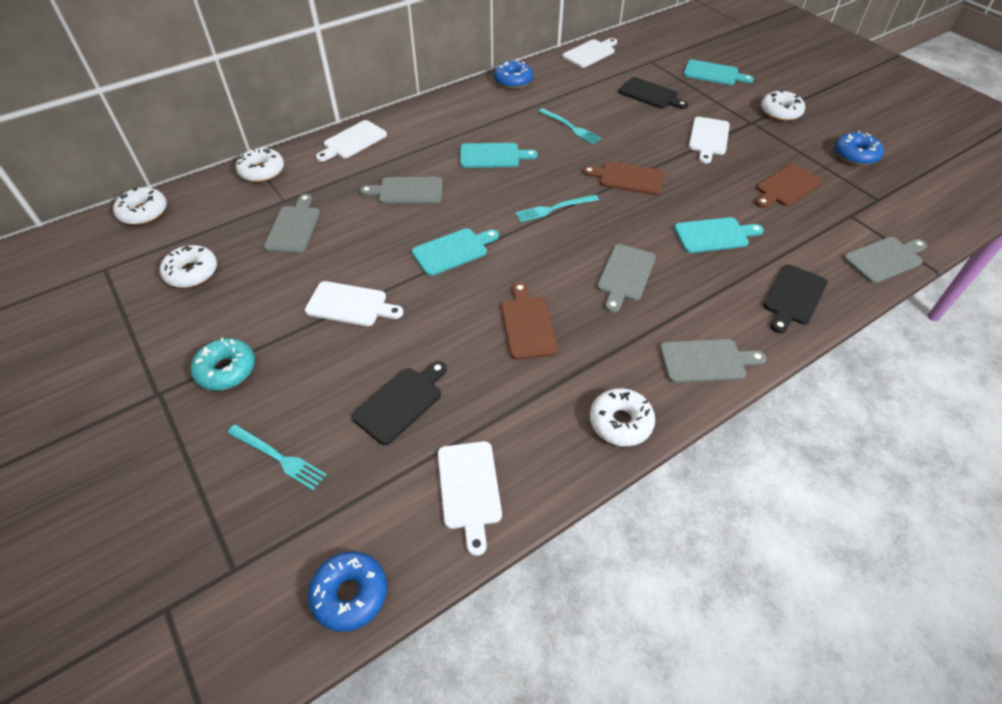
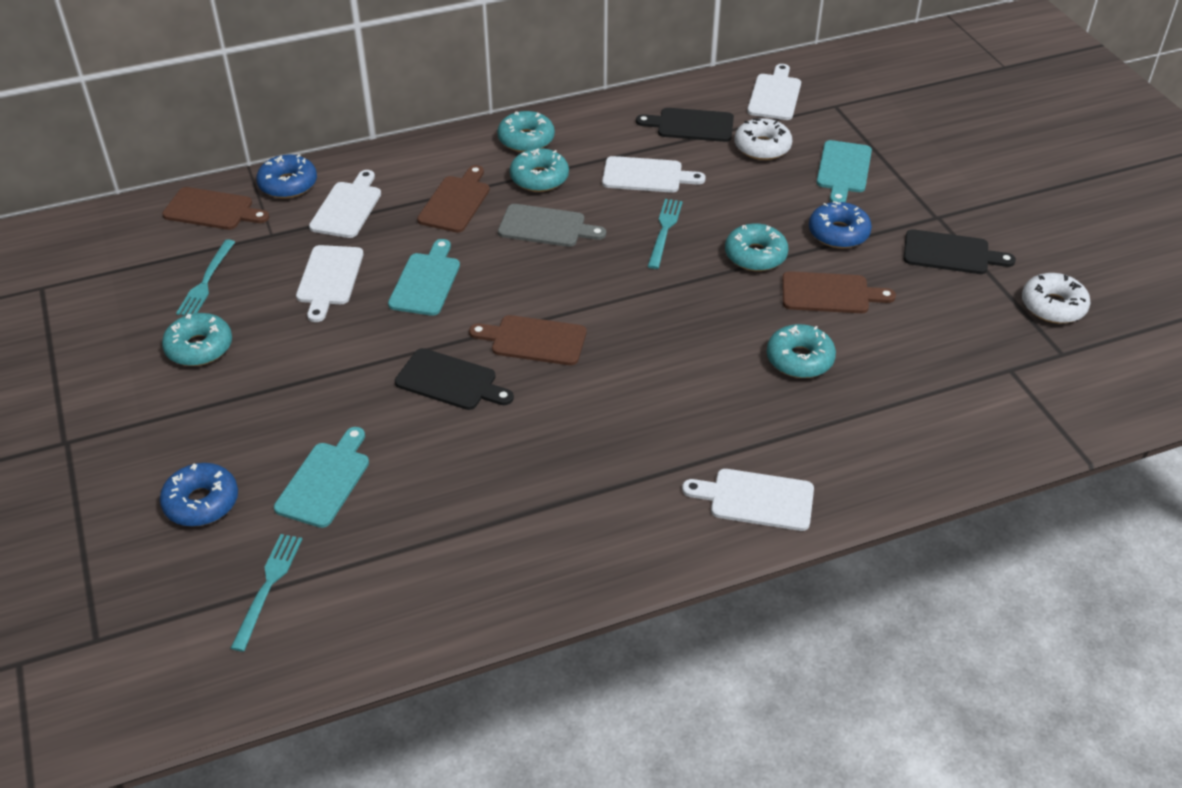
brown cutting board: 3 -> 4
grey cutting board: 5 -> 1
turquoise cutting board: 4 -> 3
turquoise donut: 1 -> 5
white donut: 5 -> 2

